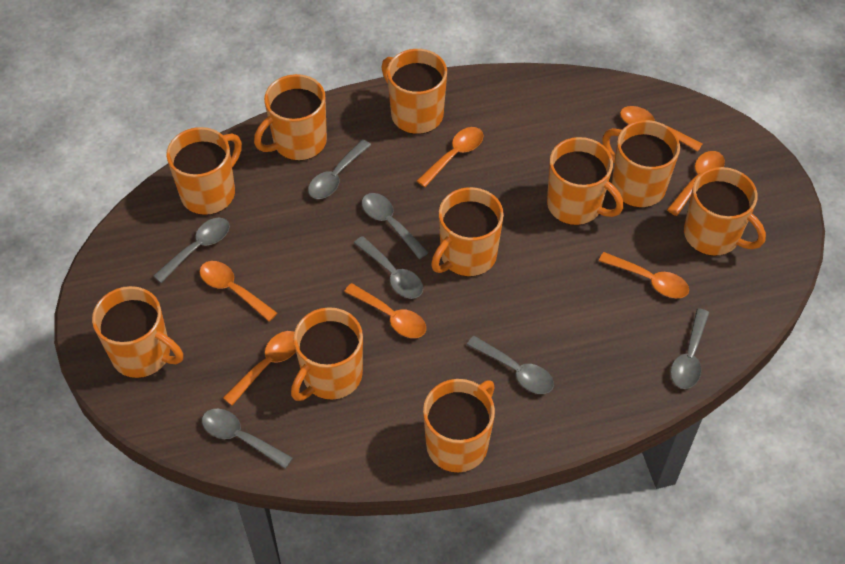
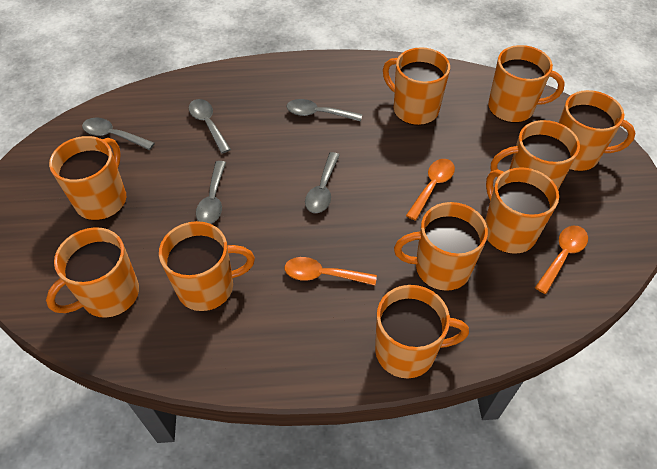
grey spoon: 7 -> 5
orange spoon: 7 -> 3

